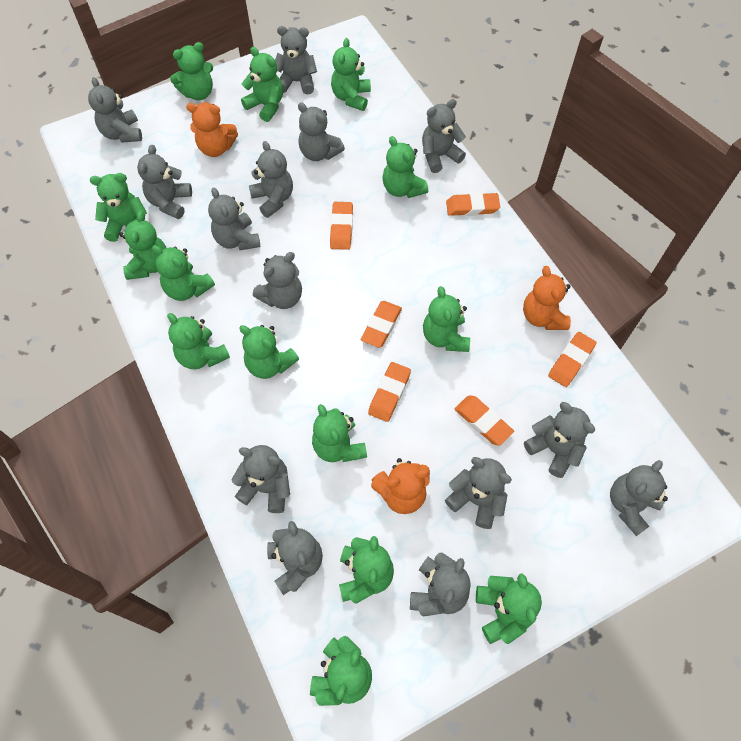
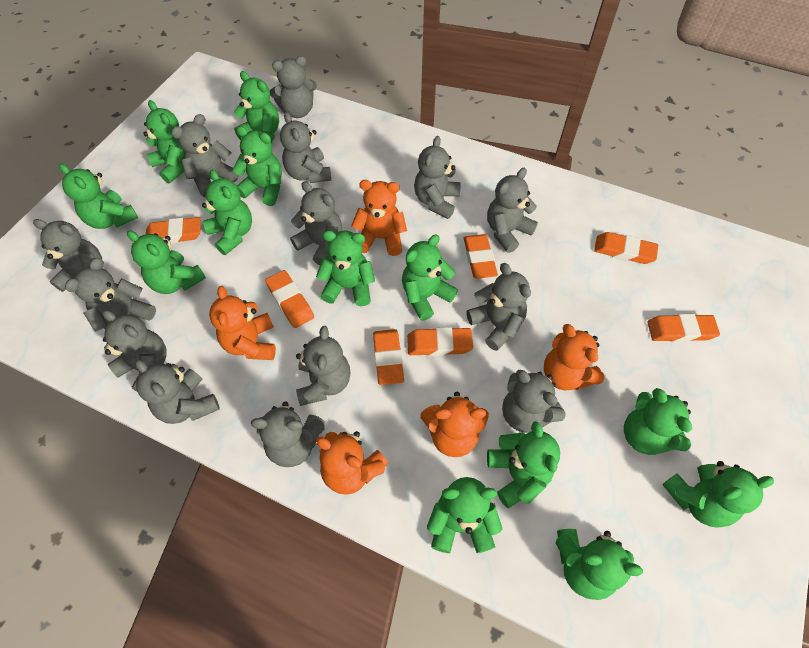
green teddy bear: 14 -> 13
orange eraser: 6 -> 7
orange teddy bear: 3 -> 5

